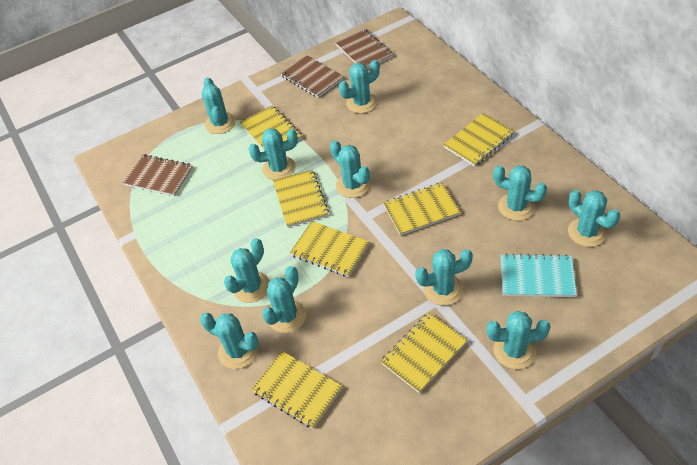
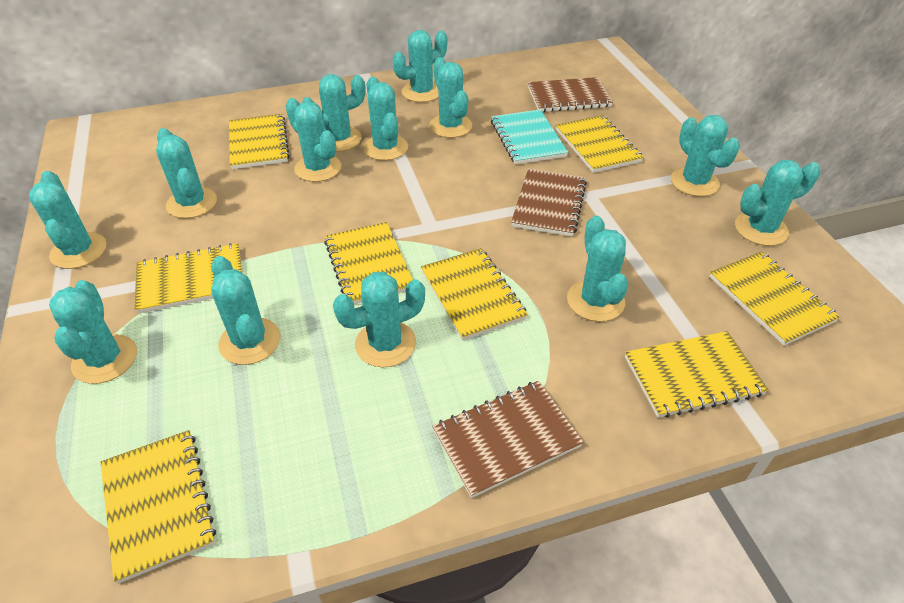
turquoise cactus: 11 -> 13
yellow notebook: 7 -> 8

